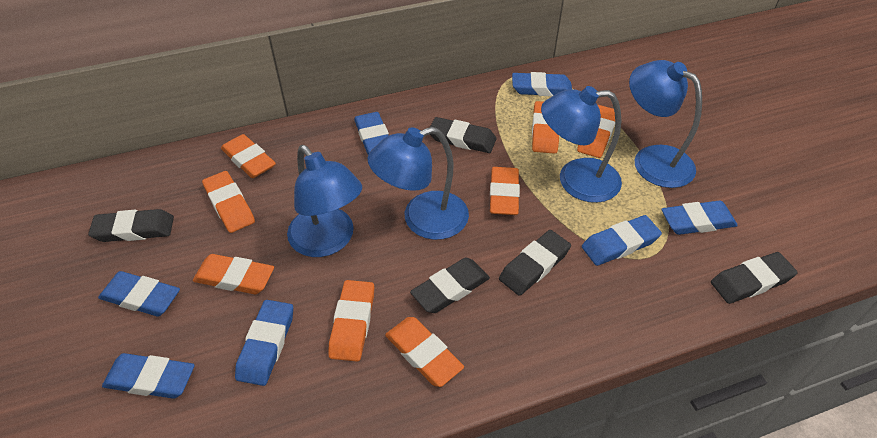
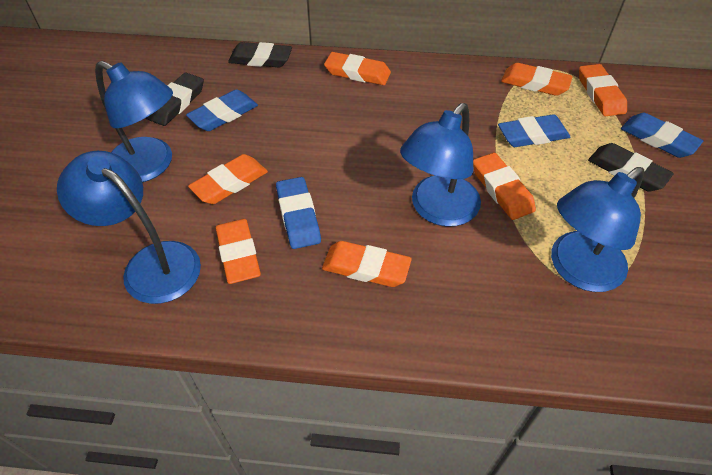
black eraser: 5 -> 3
blue eraser: 7 -> 4
orange eraser: 8 -> 7

